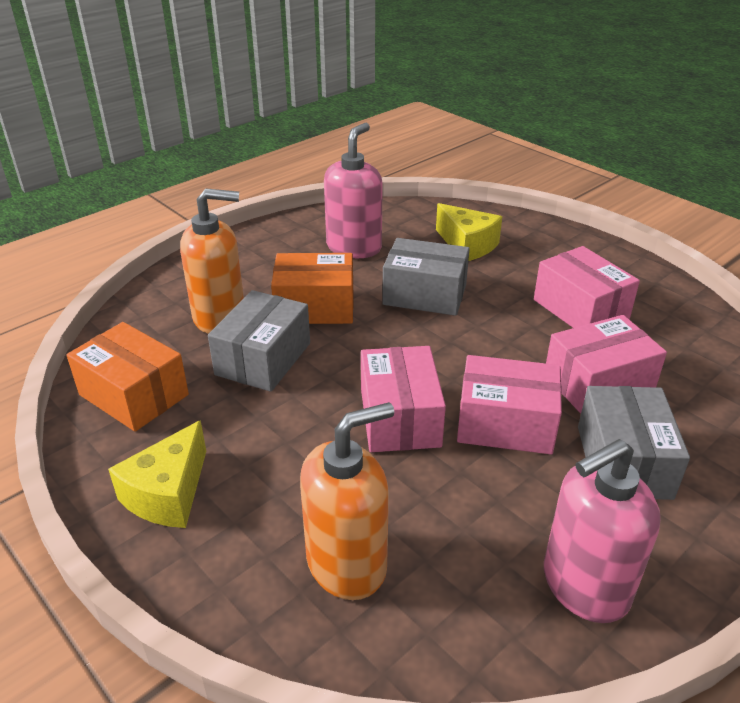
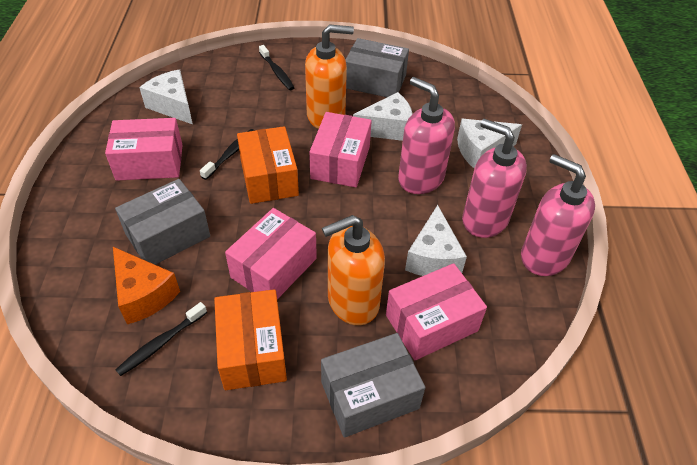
black toothbrush: 0 -> 3
orange cheese: 0 -> 1
pink soap dispenser: 2 -> 3
white cheese: 0 -> 4
yellow cheese: 2 -> 0

